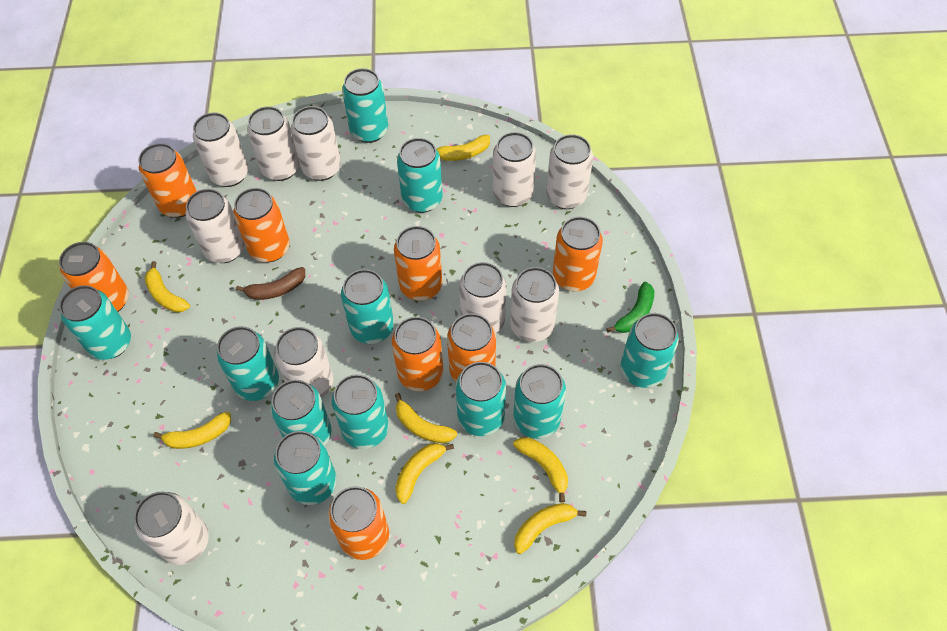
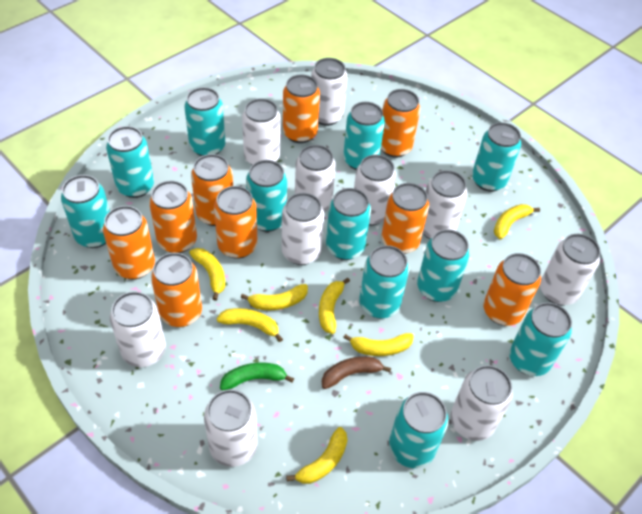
orange can: 8 -> 9

